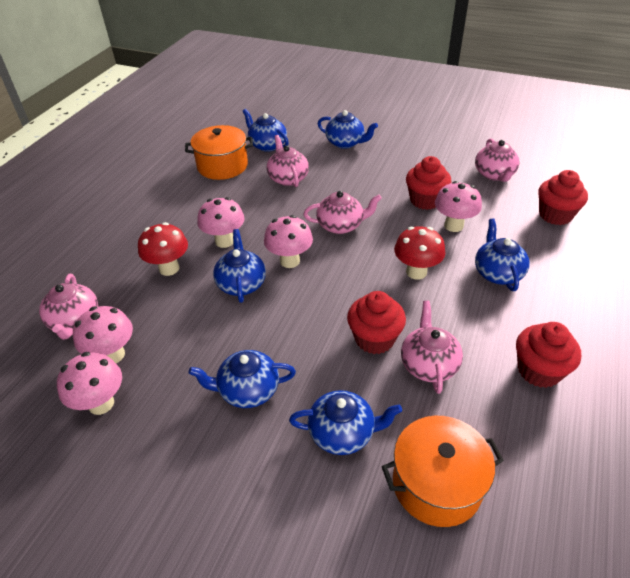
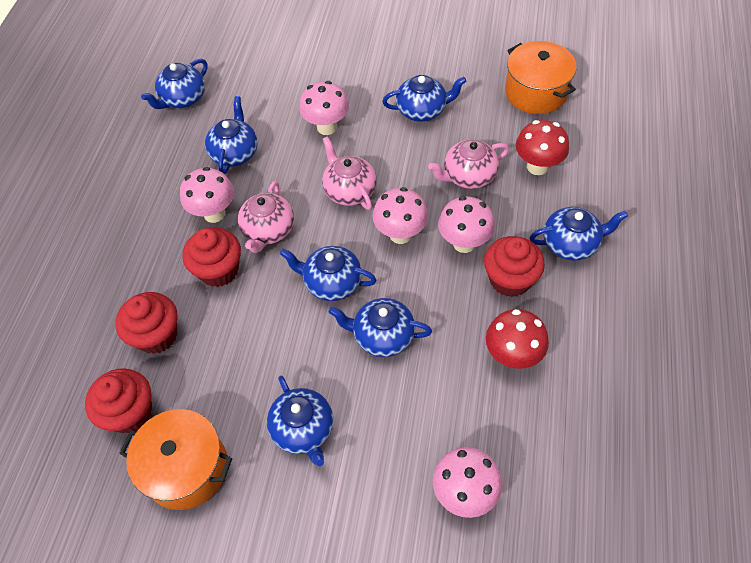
blue teapot: 6 -> 7
pink teapot: 5 -> 3

